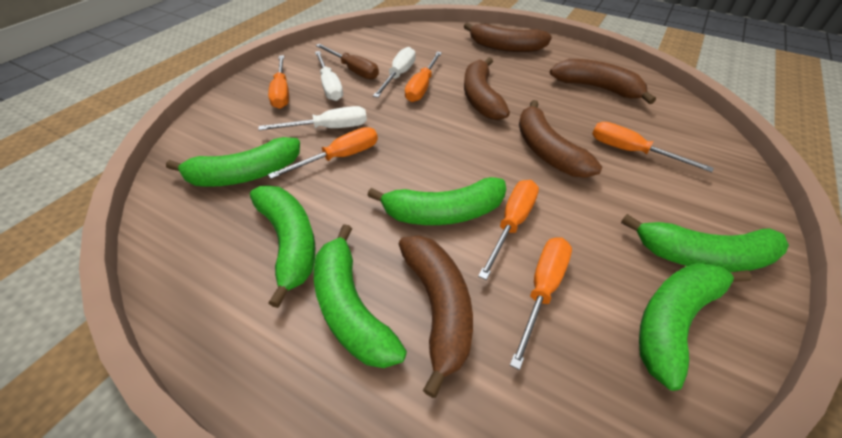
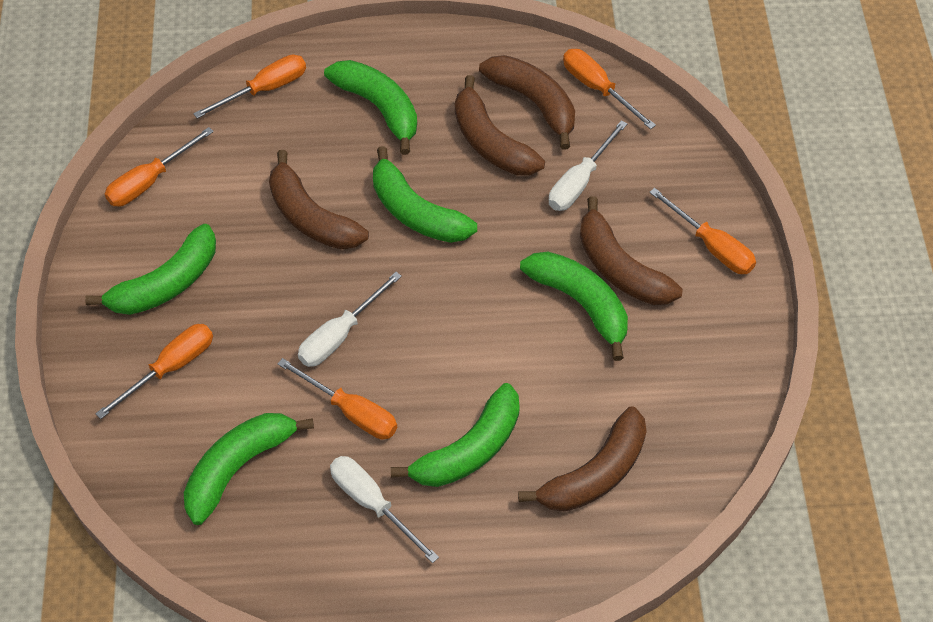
brown screwdriver: 1 -> 0

